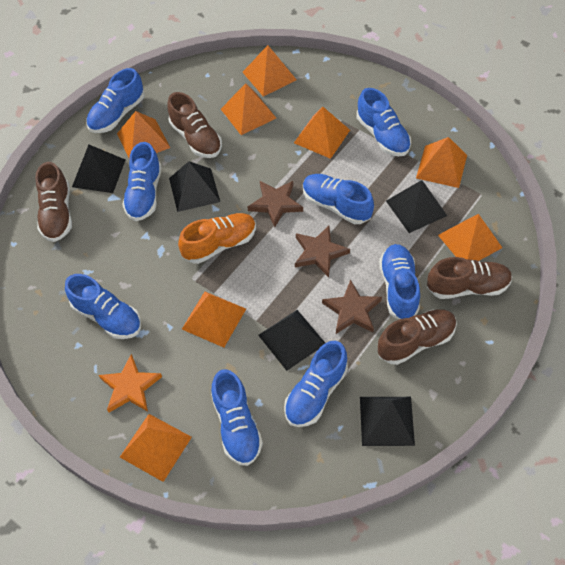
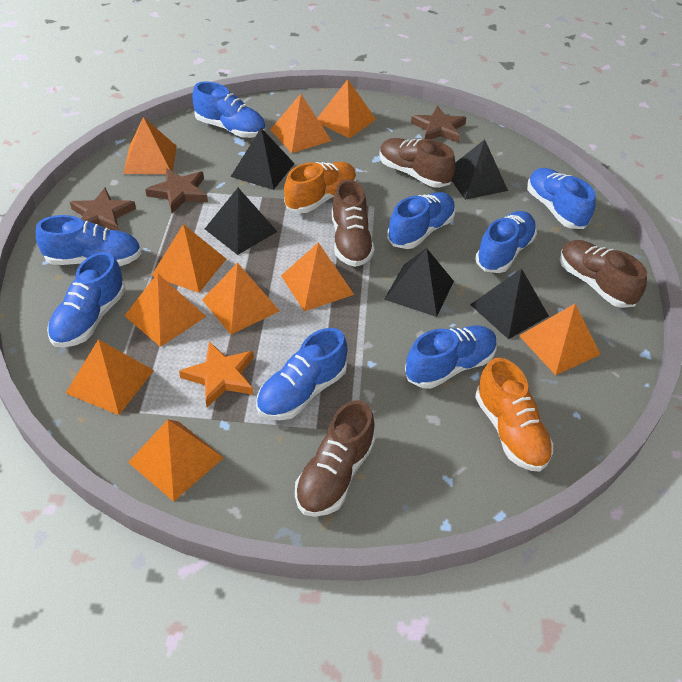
orange pyramid: 8 -> 10
orange shoe: 1 -> 2

